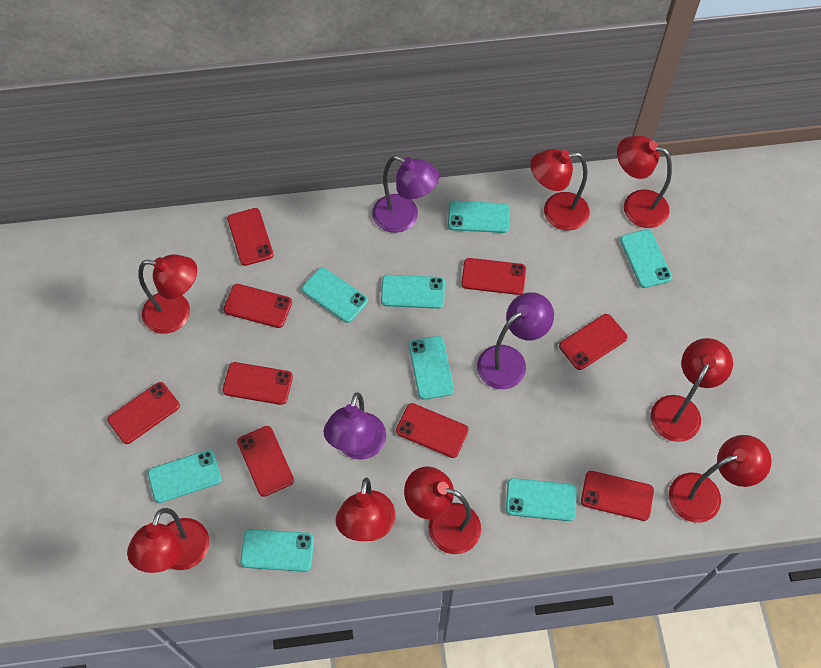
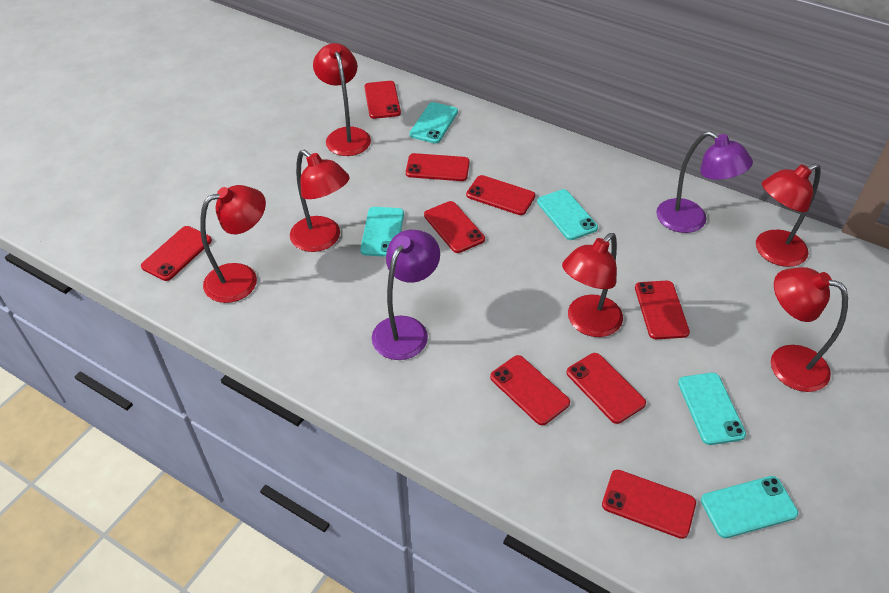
purple lamp: 3 -> 2
red lamp: 8 -> 6
turquoise phone: 8 -> 5

